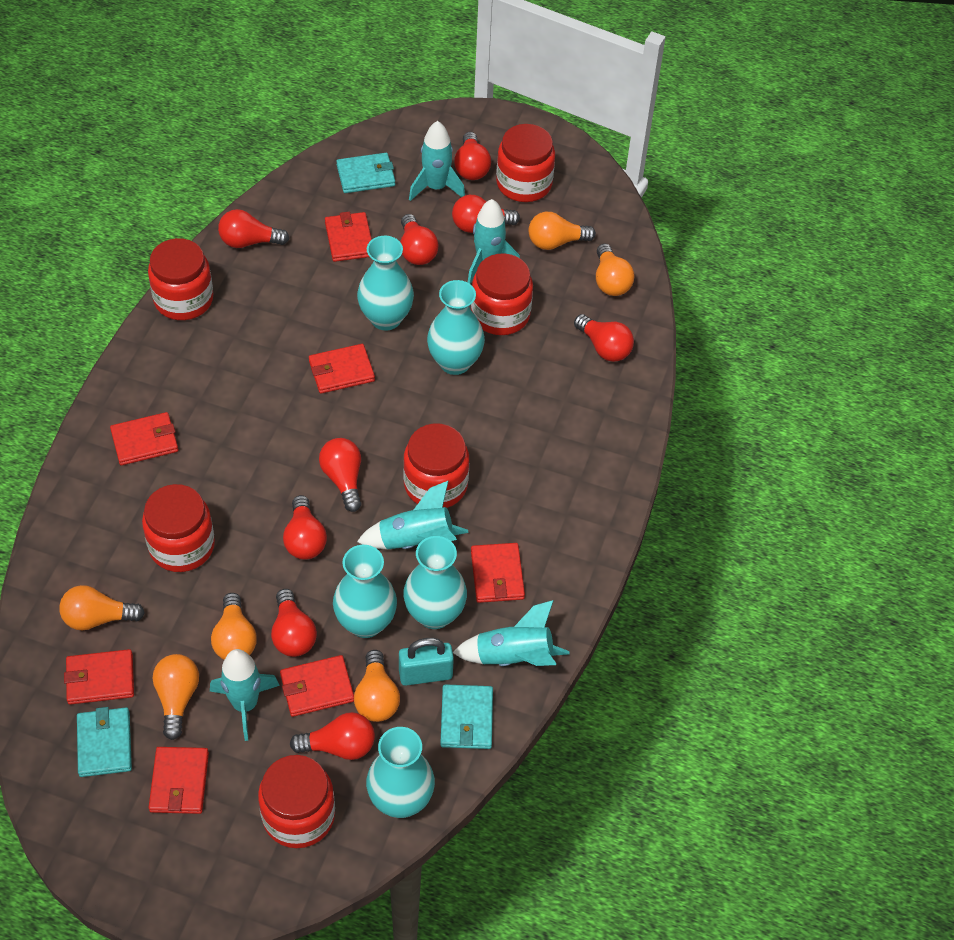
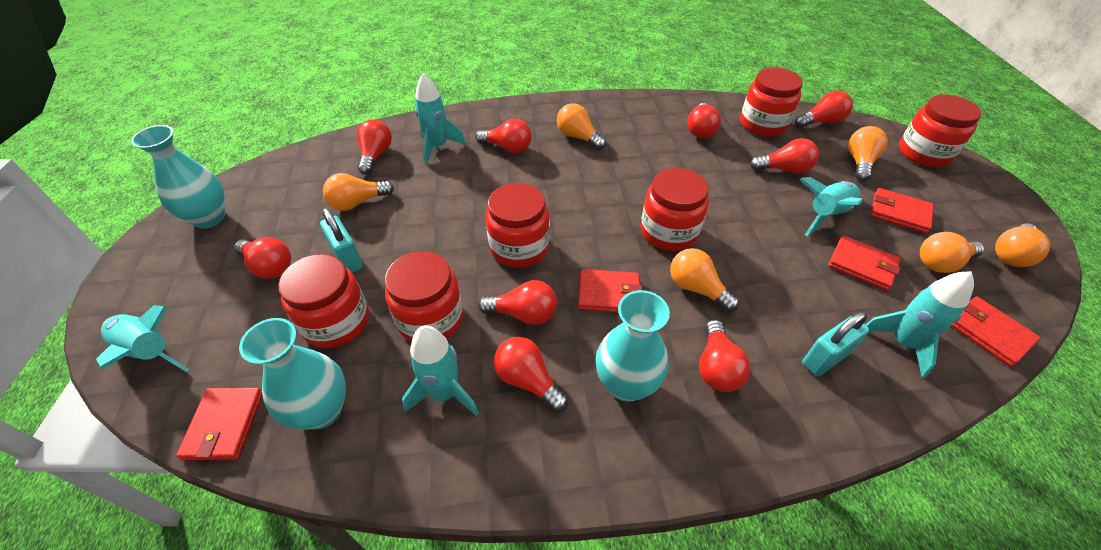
red wallet: 7 -> 5
turquoise padlock: 1 -> 2
turquoise vase: 5 -> 3
turquoise wallet: 3 -> 0

